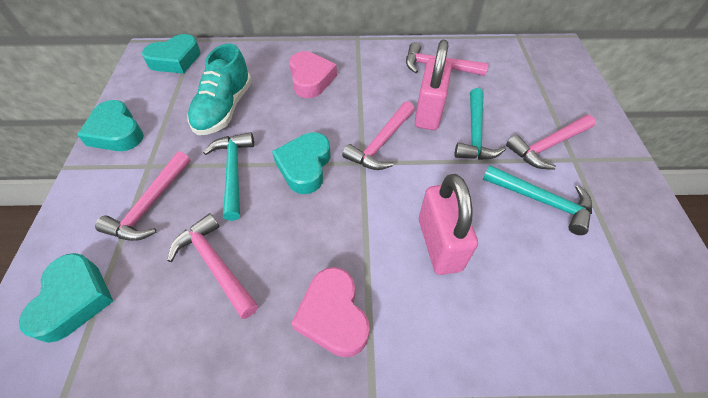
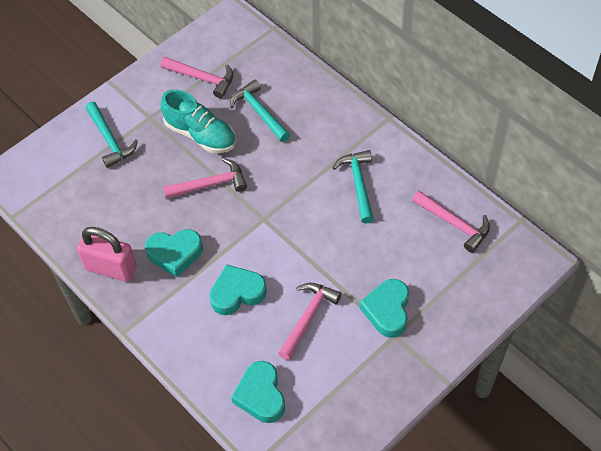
pink hammer: 5 -> 4
pink heart: 2 -> 0
pink padlock: 2 -> 1

